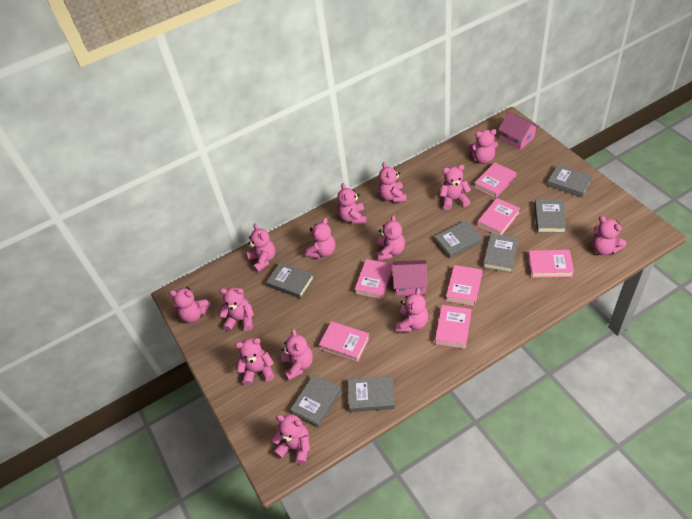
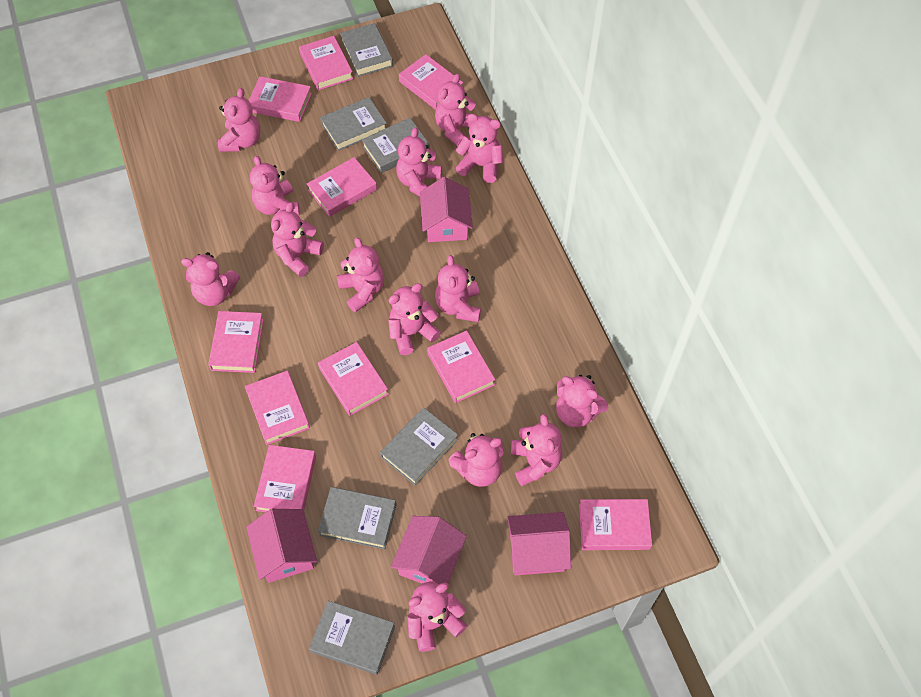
grey book: 7 -> 6
pink book: 7 -> 10
pink house: 2 -> 4

